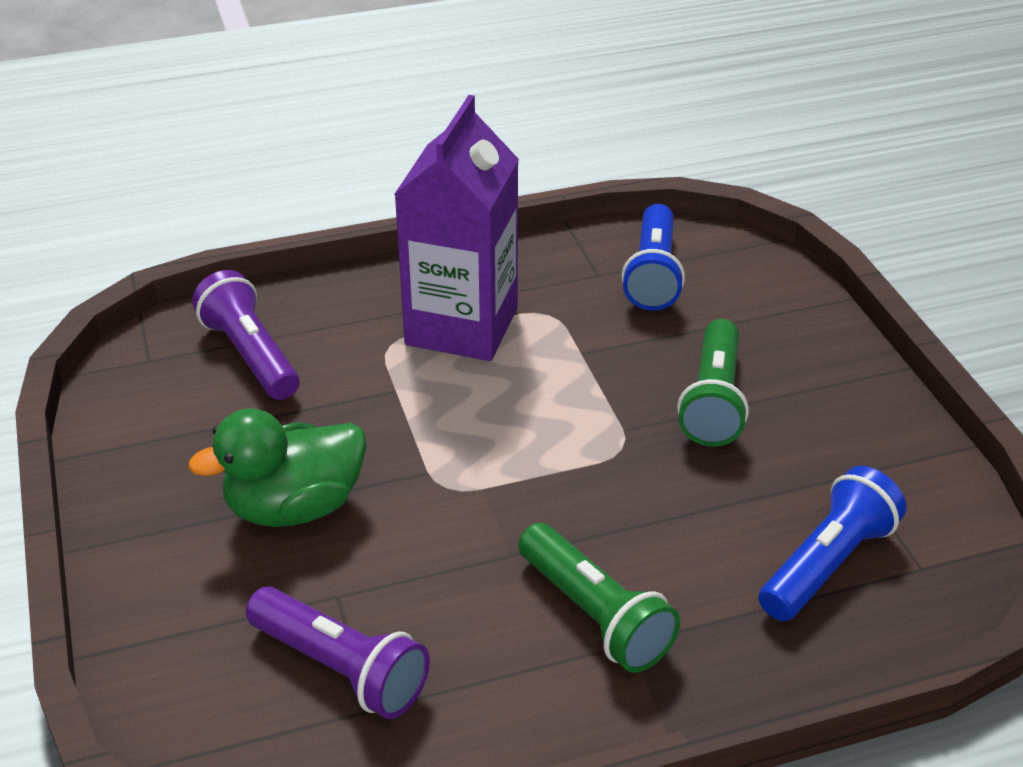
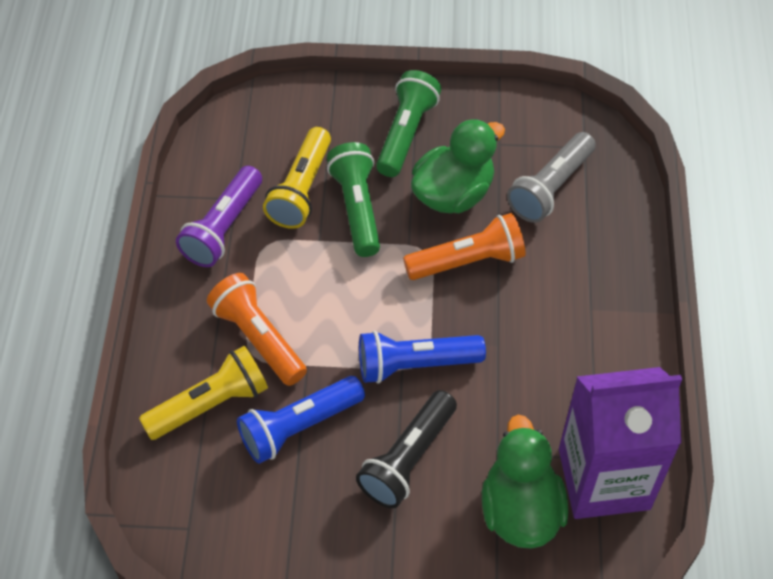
black flashlight: 0 -> 1
green duck: 1 -> 2
grey flashlight: 0 -> 1
orange flashlight: 0 -> 2
purple flashlight: 2 -> 1
yellow flashlight: 0 -> 2

